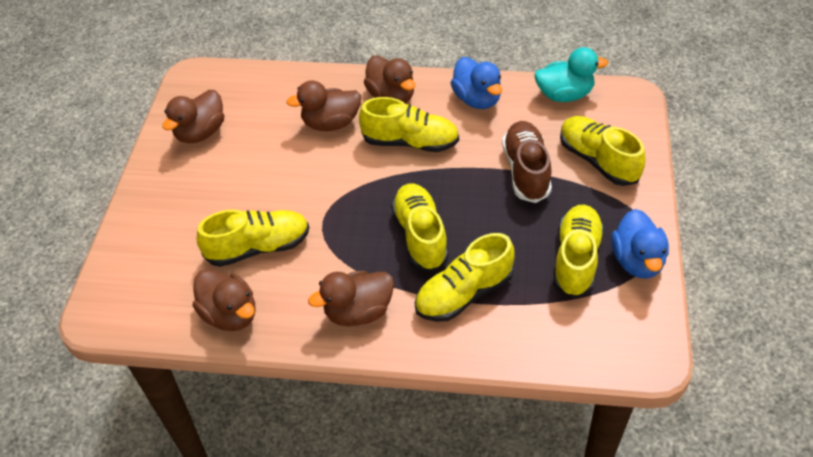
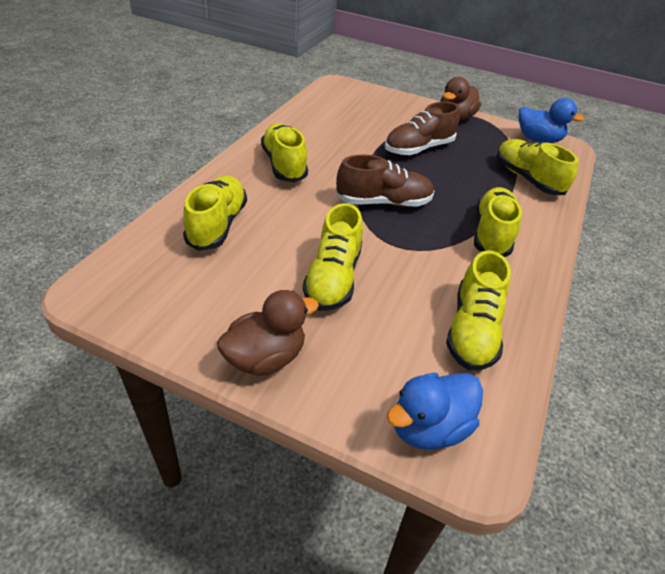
brown duck: 5 -> 2
brown shoe: 1 -> 2
turquoise duck: 1 -> 0

